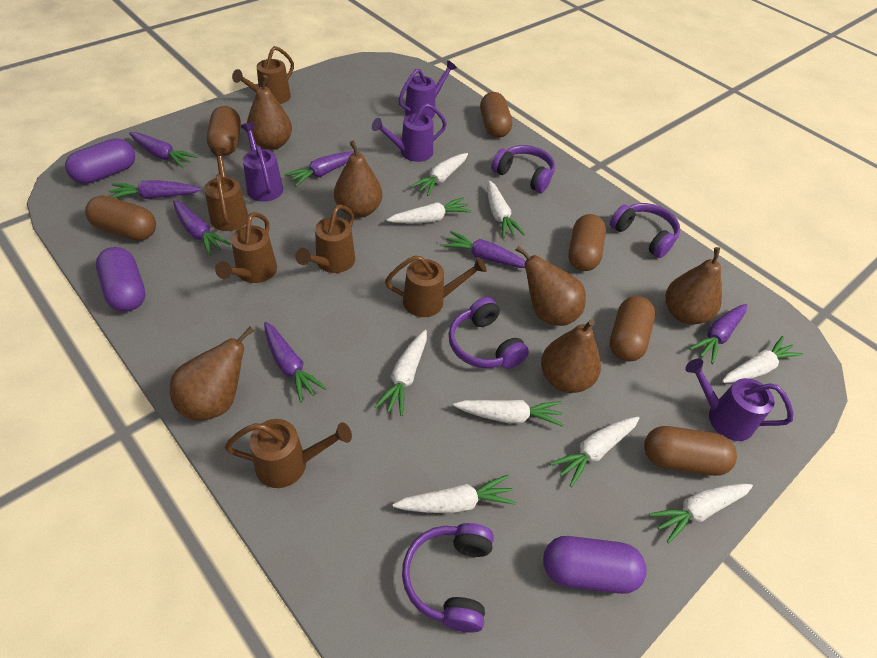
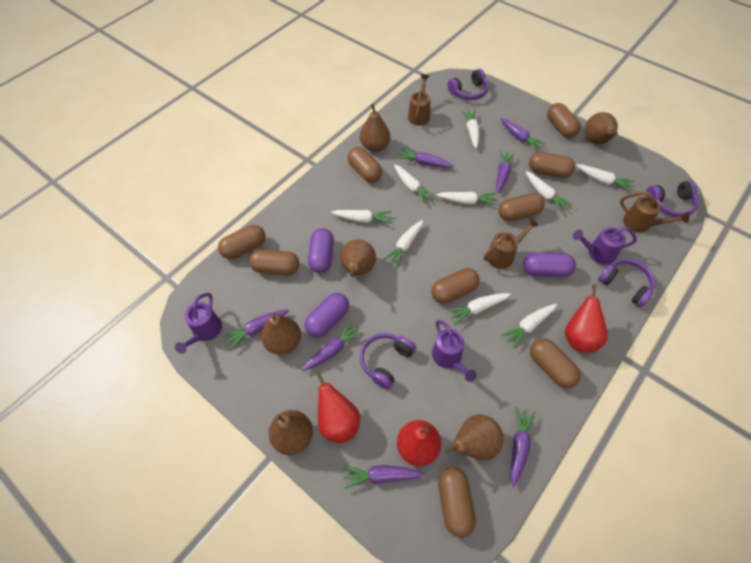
brown capsule: 6 -> 9
brown watering can: 6 -> 3
purple watering can: 4 -> 3
red pear: 0 -> 3

